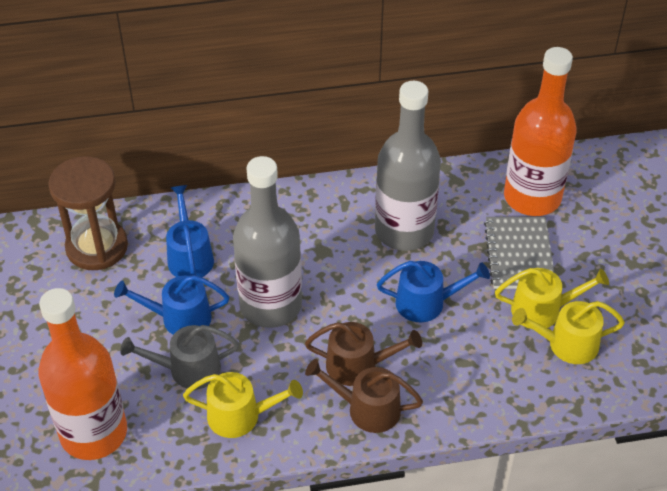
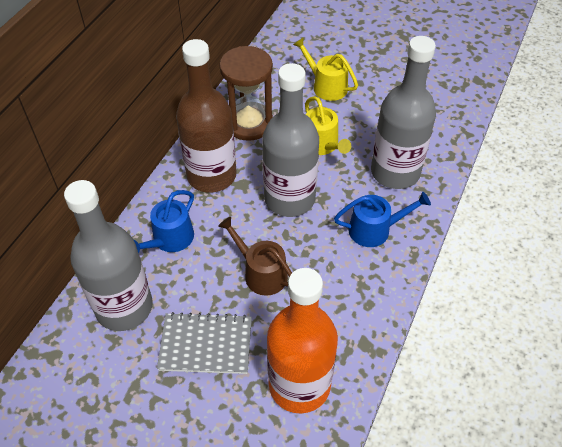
blue watering can: 3 -> 2
brown bottle: 0 -> 1
brown watering can: 2 -> 1
grey bottle: 2 -> 3
grey watering can: 1 -> 0
orange bottle: 2 -> 1
yellow watering can: 3 -> 2

